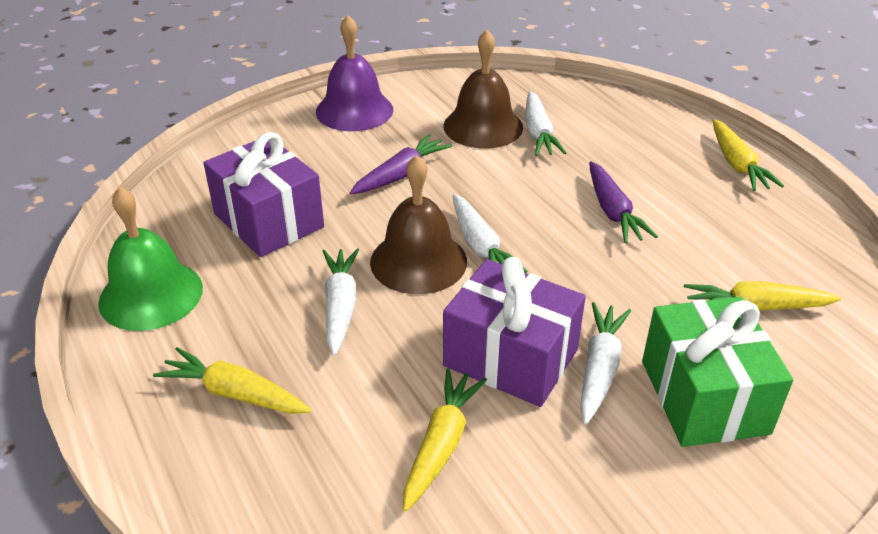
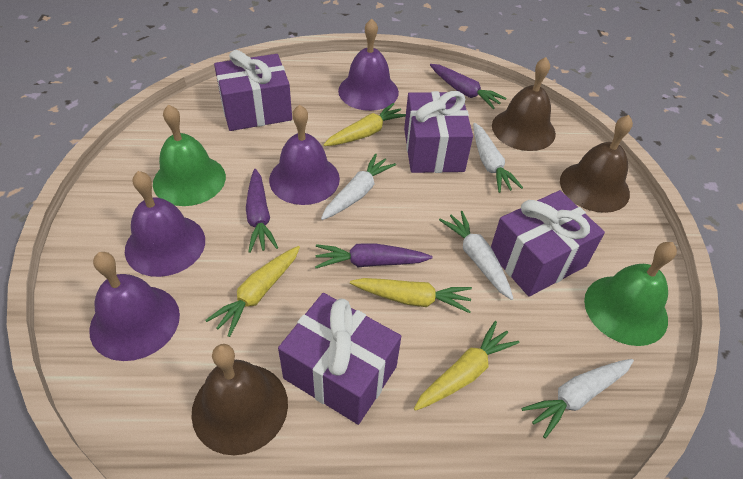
brown bell: 2 -> 3
green bell: 1 -> 2
green gift: 1 -> 0
purple bell: 1 -> 4
purple carrot: 2 -> 3
purple gift: 2 -> 4

